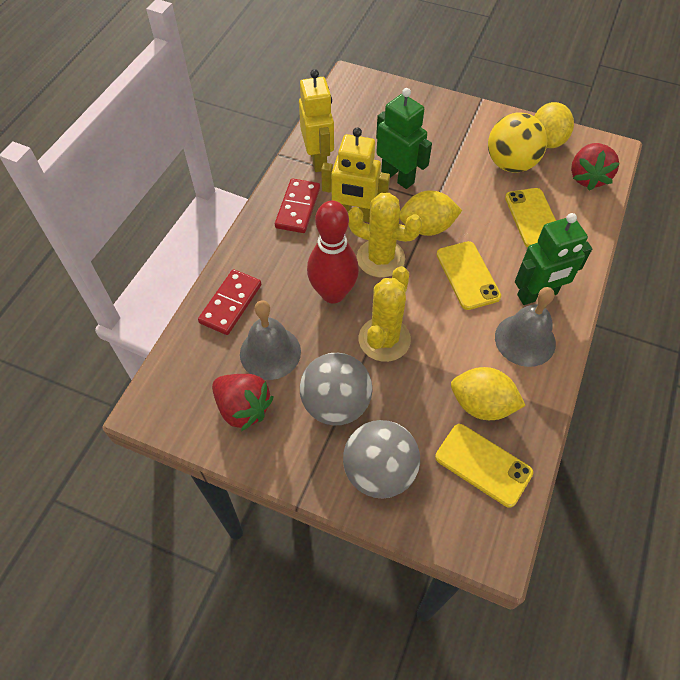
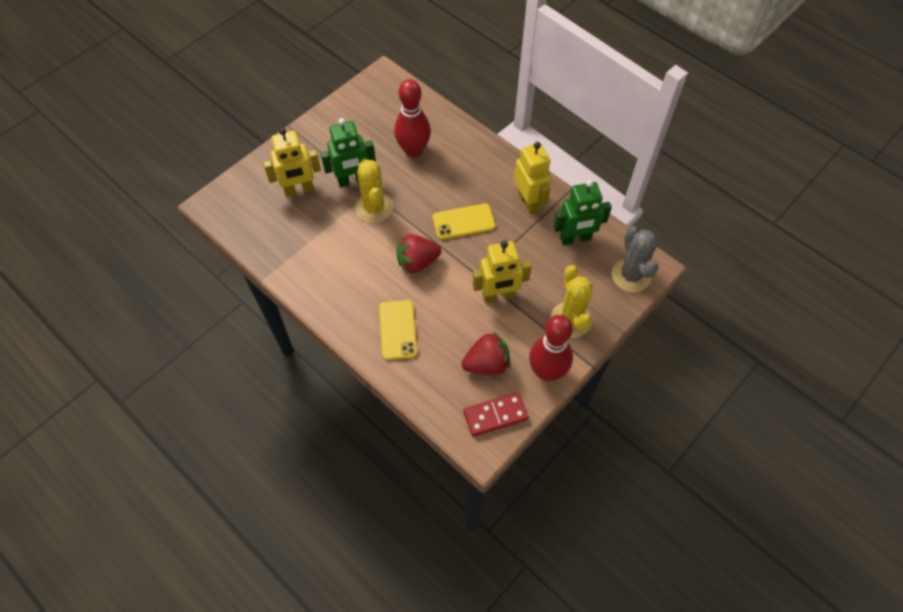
grey ball: 2 -> 0
grey bell: 2 -> 0
grey cactus: 0 -> 1
red bowling pin: 1 -> 2
red domino: 2 -> 1
yellow ball: 1 -> 0
yellow lemon: 3 -> 0
yellow phone: 3 -> 2
yellow robot: 2 -> 3

